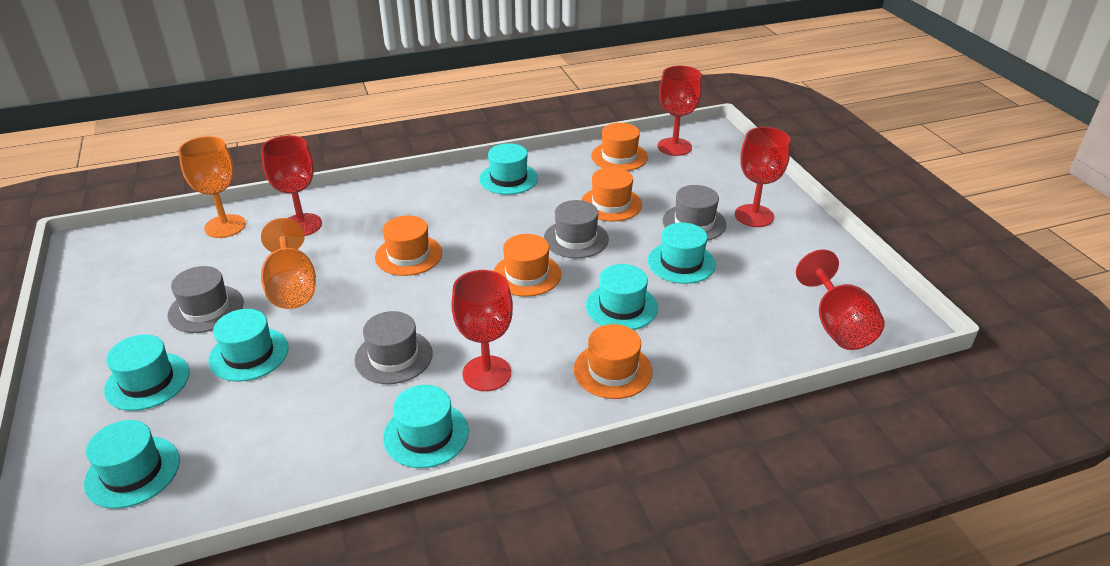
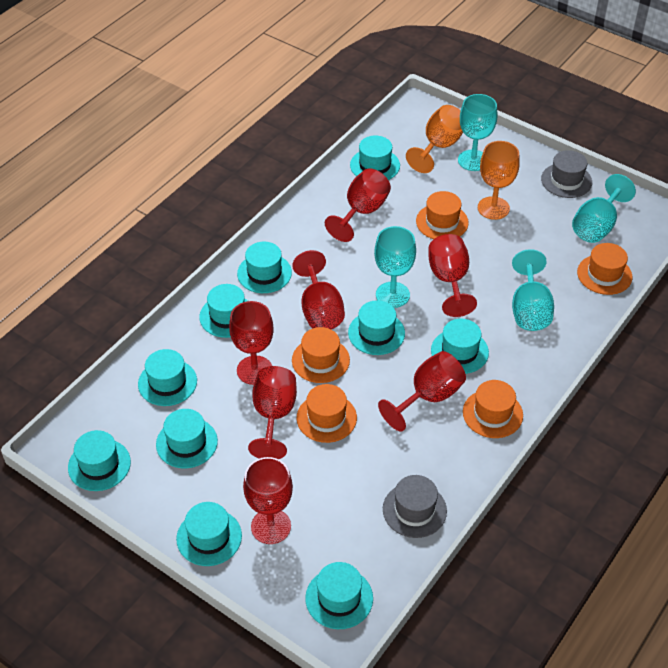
grey hat: 4 -> 2
red goblet: 5 -> 7
turquoise goblet: 0 -> 4
turquoise hat: 7 -> 10

